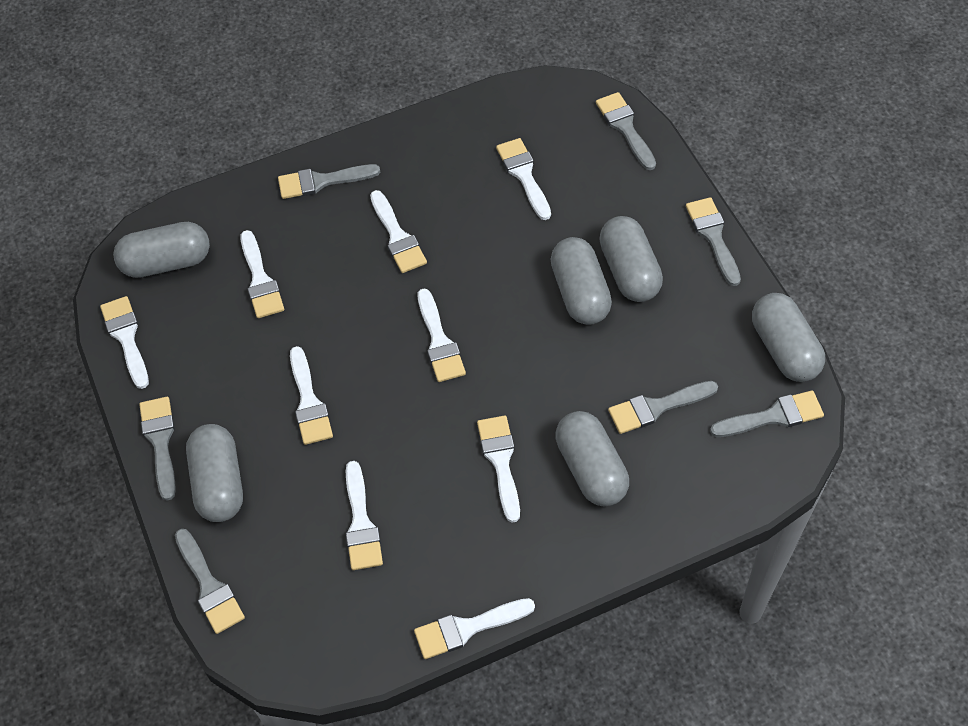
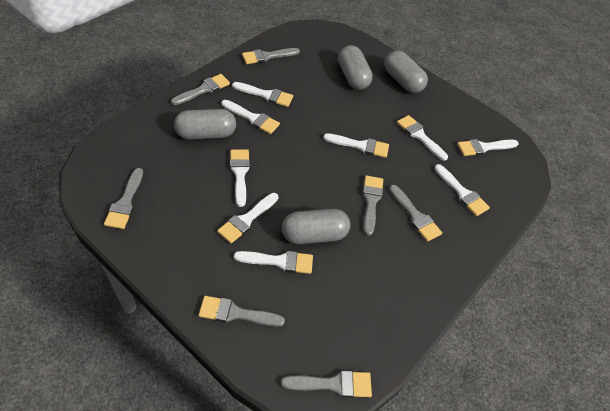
grey capsule: 6 -> 4

